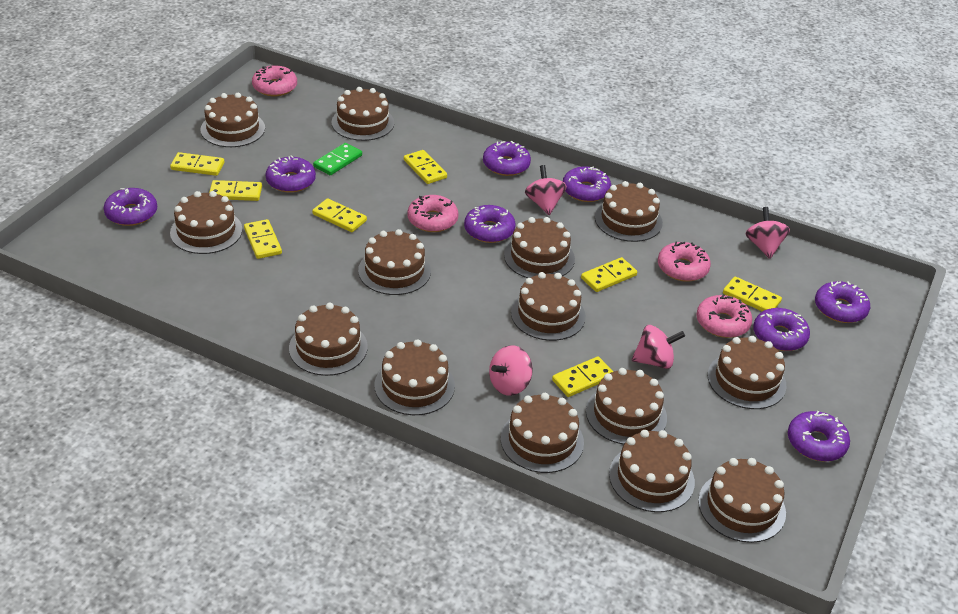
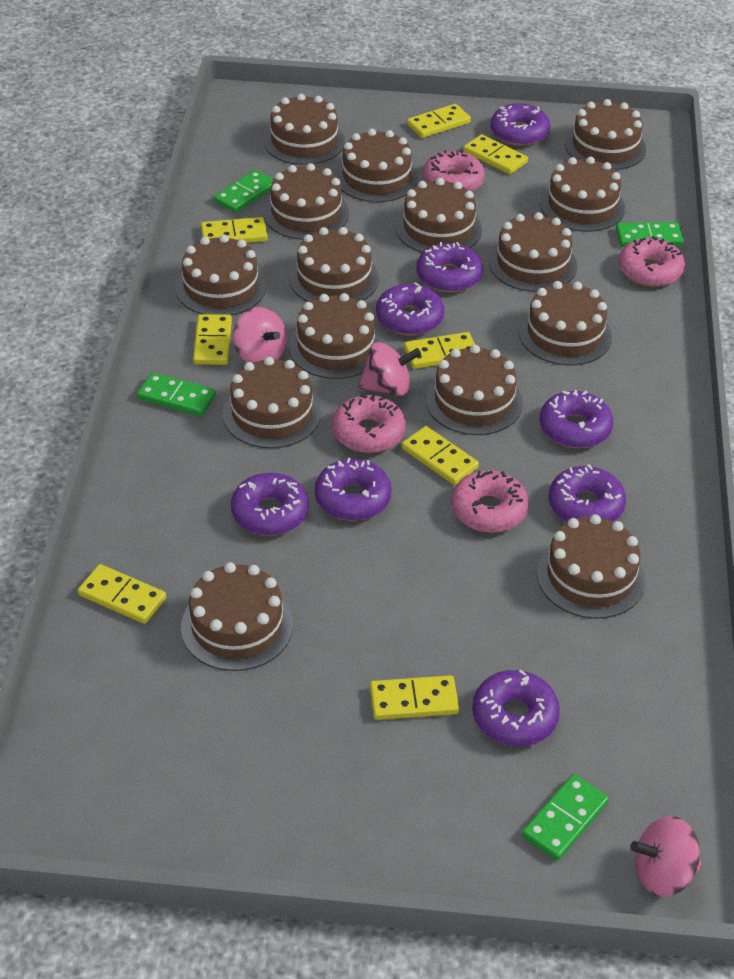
brown cake: 14 -> 15
green domino: 1 -> 4
pink spinning top: 4 -> 3

